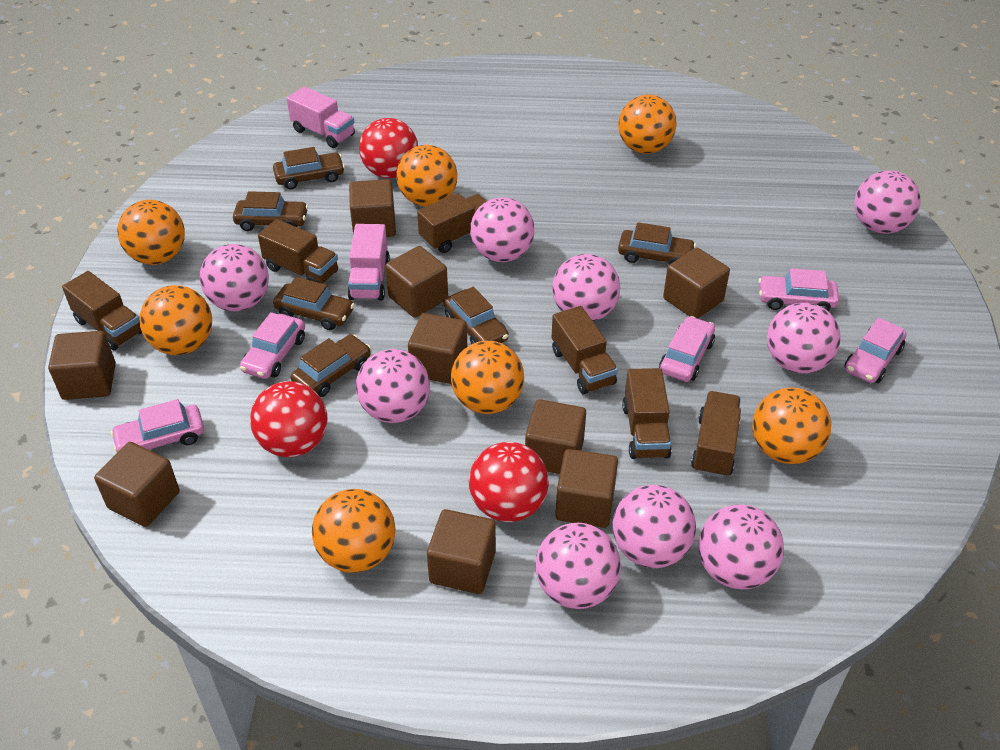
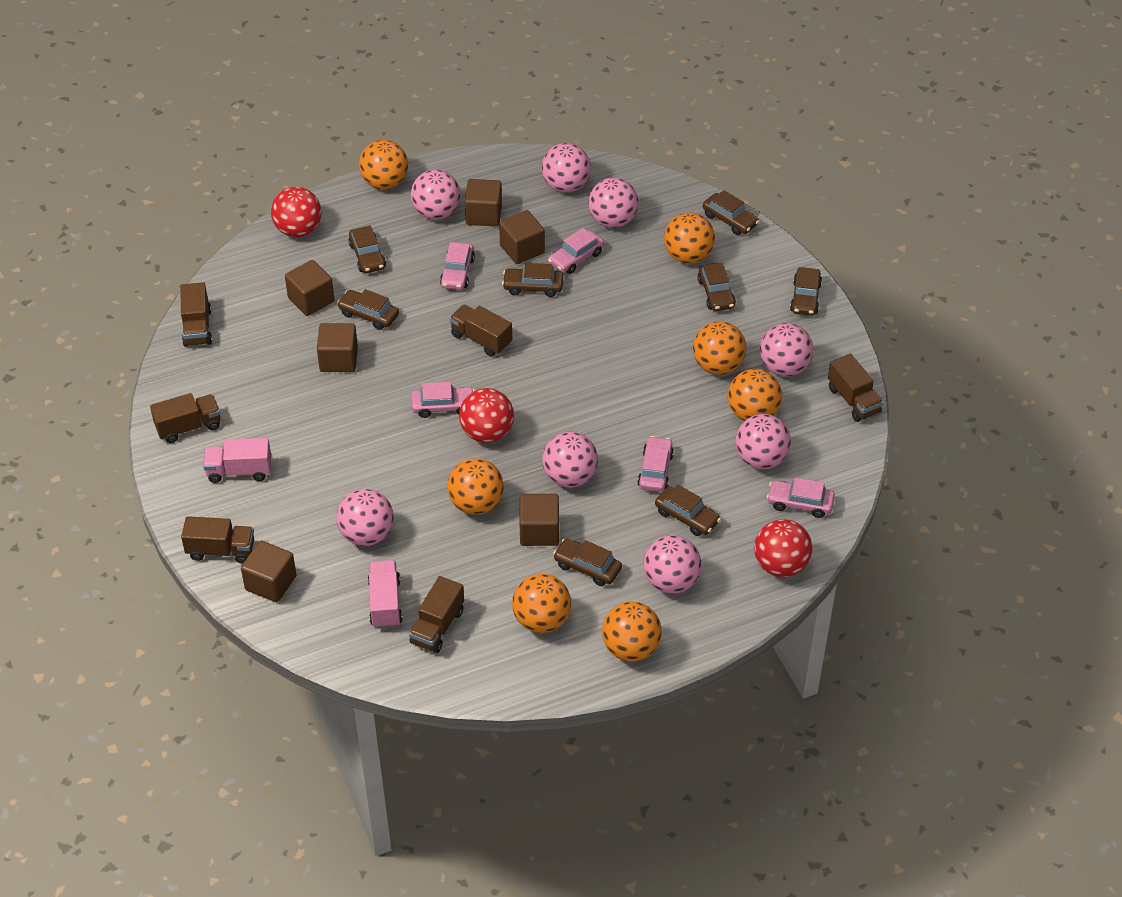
brown car: 6 -> 8
brown cube: 9 -> 6
pink ball: 9 -> 8

